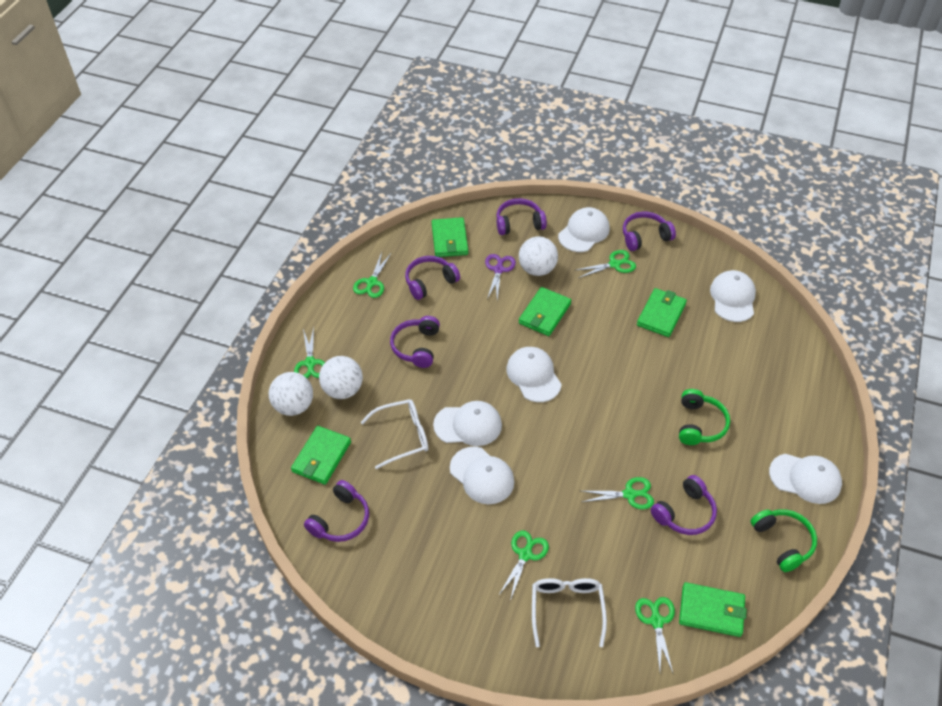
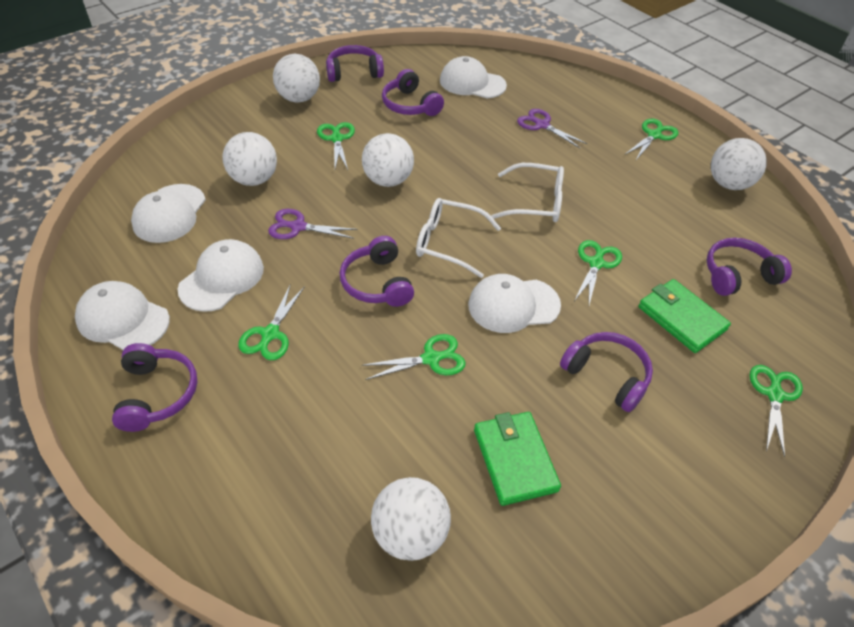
green headphones: 2 -> 0
green wallet: 5 -> 2
purple scissors: 1 -> 2
white ball: 3 -> 5
white cap: 6 -> 5

